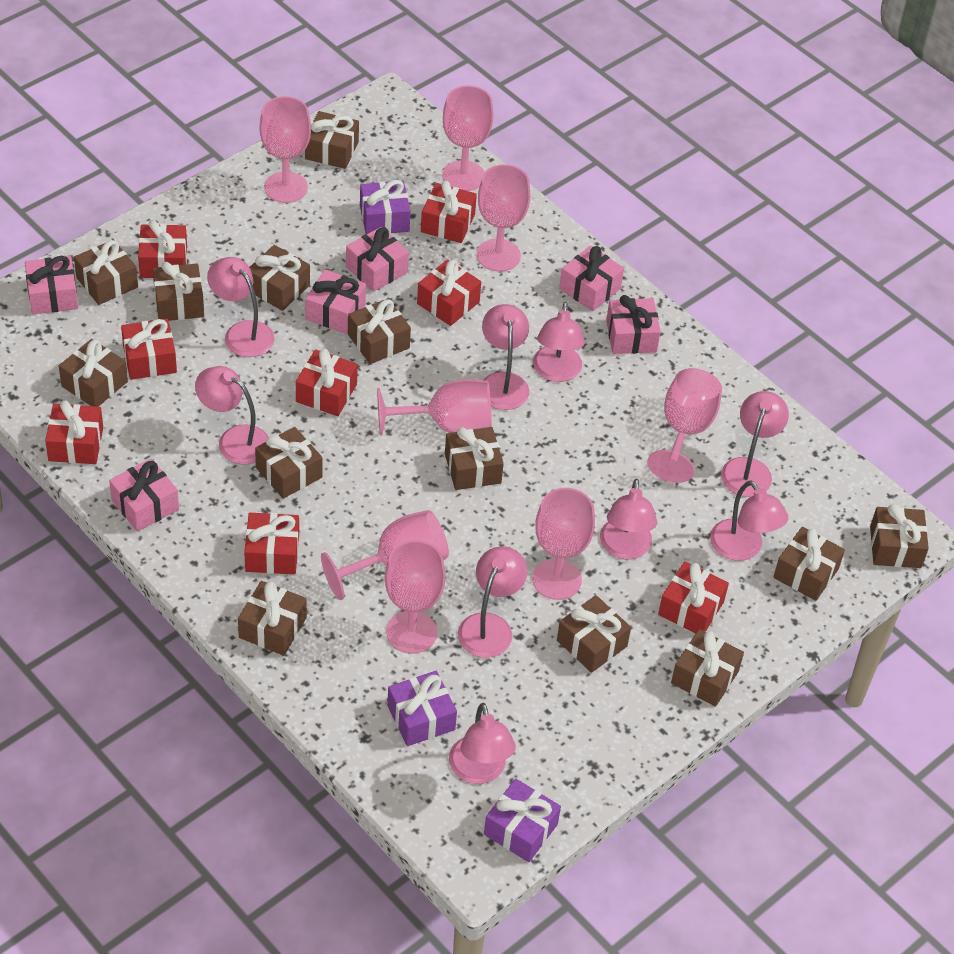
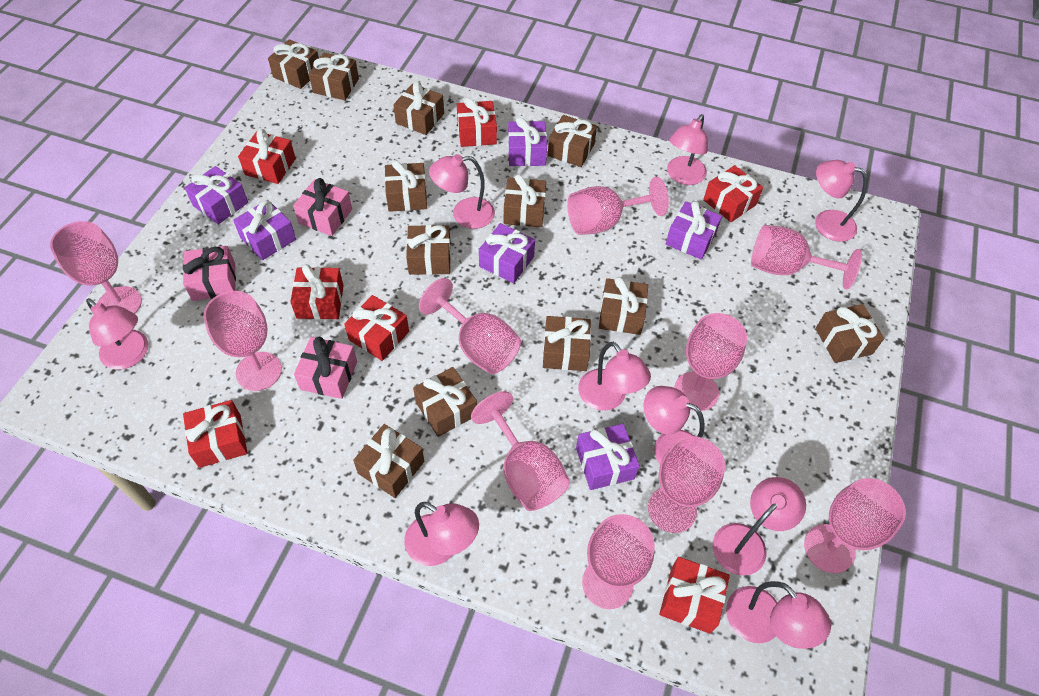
brown gift: 13 -> 12
pink gift: 6 -> 3
pink goblet: 8 -> 10
purple gift: 3 -> 6
red gift: 8 -> 7

